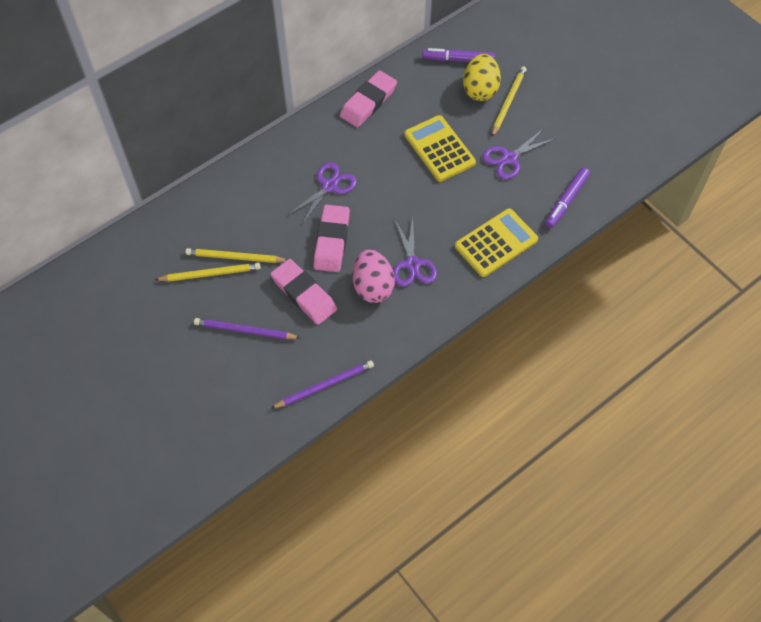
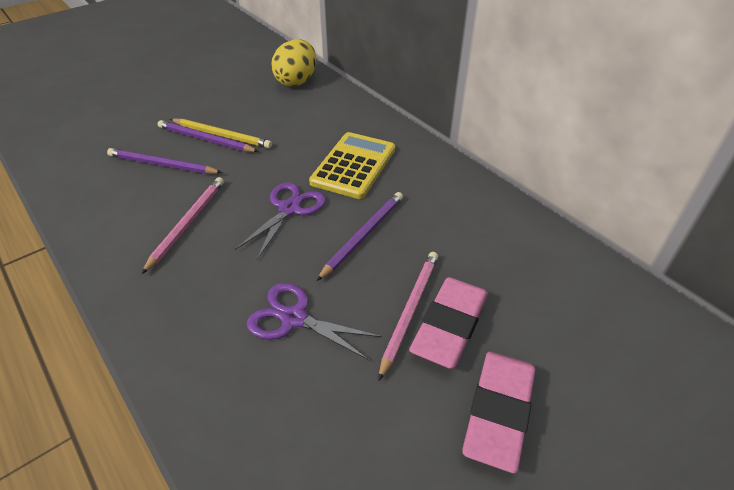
pink egg: 1 -> 0
pink eraser: 3 -> 2
pink pencil: 0 -> 2
purple marker: 2 -> 0
purple pencil: 2 -> 3
purple scissors: 3 -> 2
yellow calculator: 2 -> 1
yellow pencil: 3 -> 1

